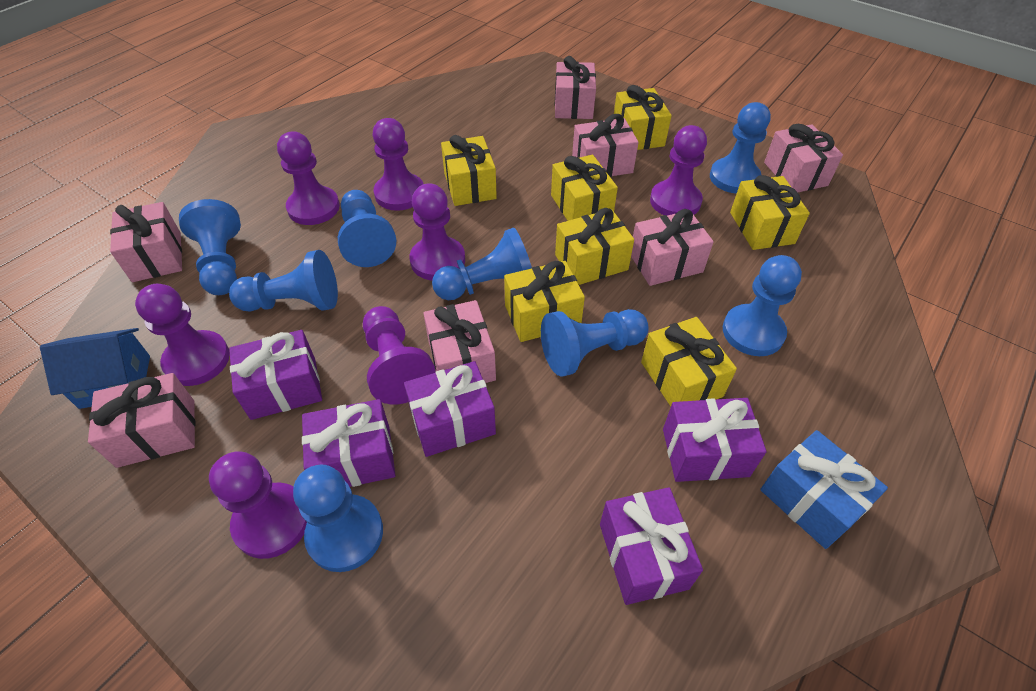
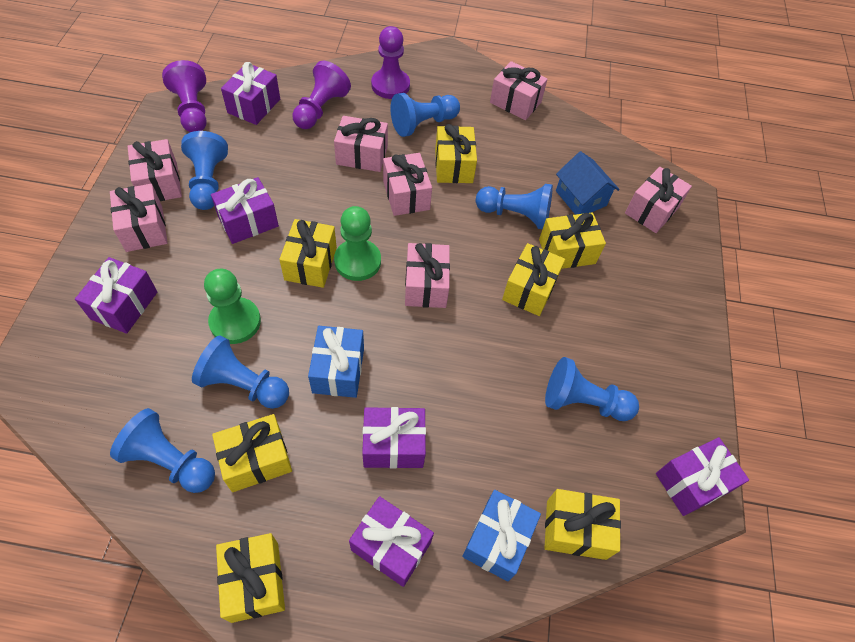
blue gift: 1 -> 2
blue pawn: 8 -> 6
green pawn: 0 -> 2
purple gift: 5 -> 6
purple pawn: 7 -> 3

